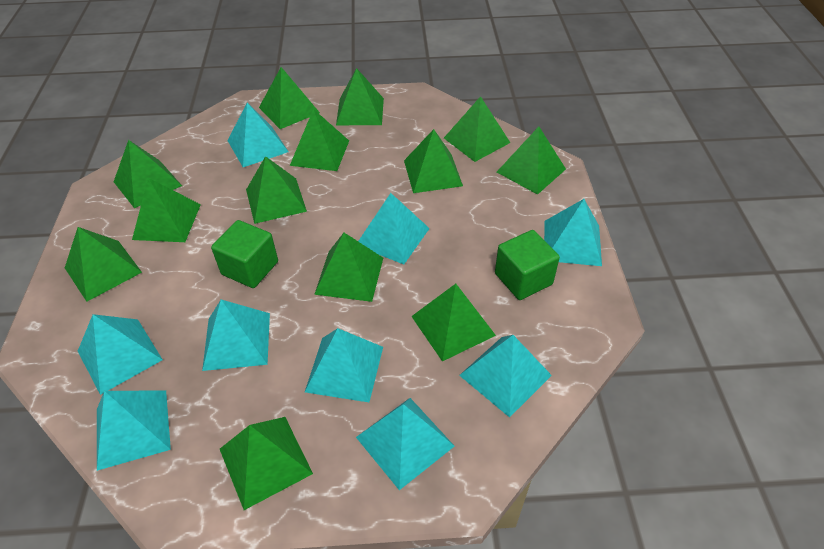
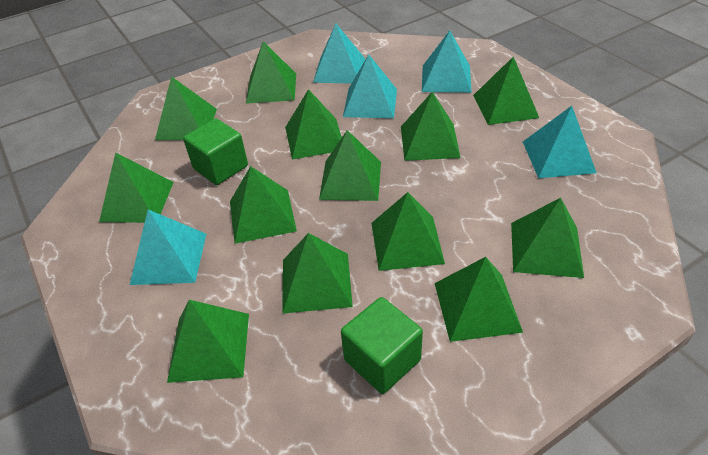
turquoise pyramid: 9 -> 5

